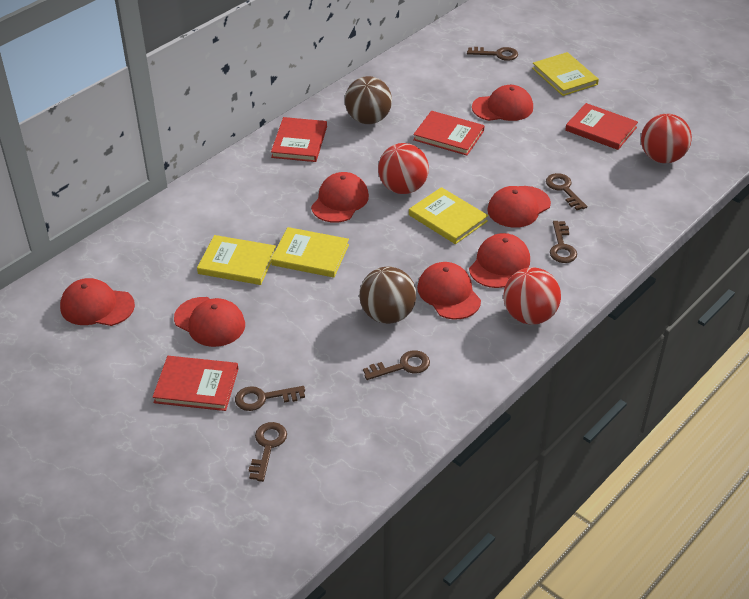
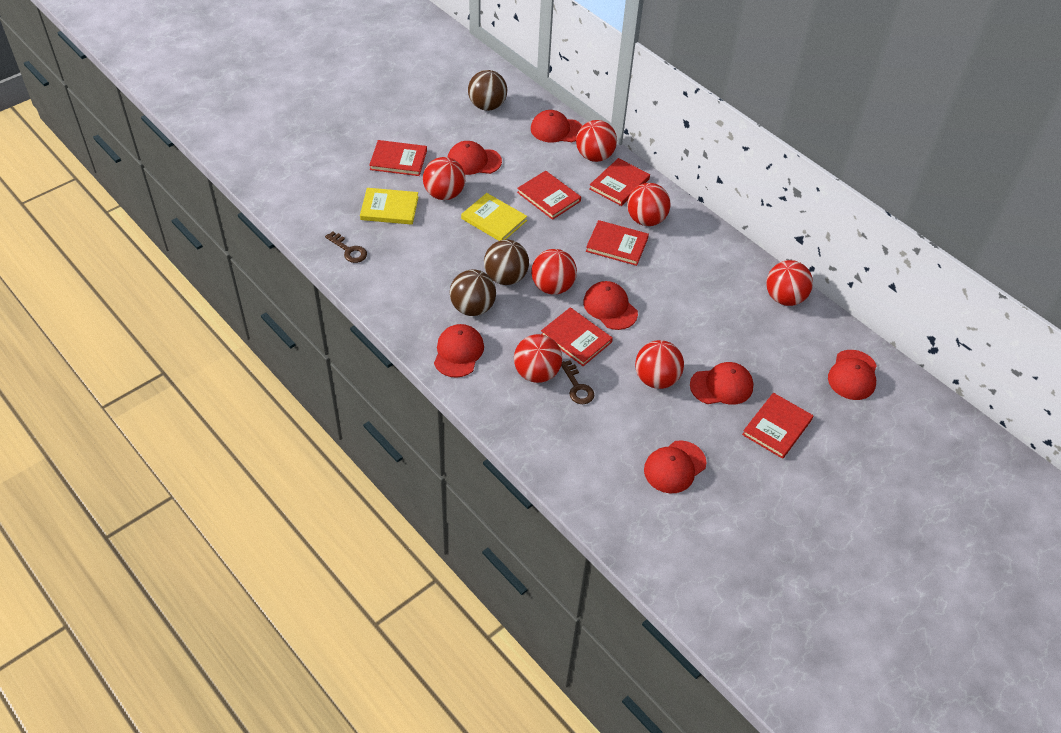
brown ball: 2 -> 3
brown key: 6 -> 2
red ball: 3 -> 7
red book: 4 -> 6
yellow book: 4 -> 2

